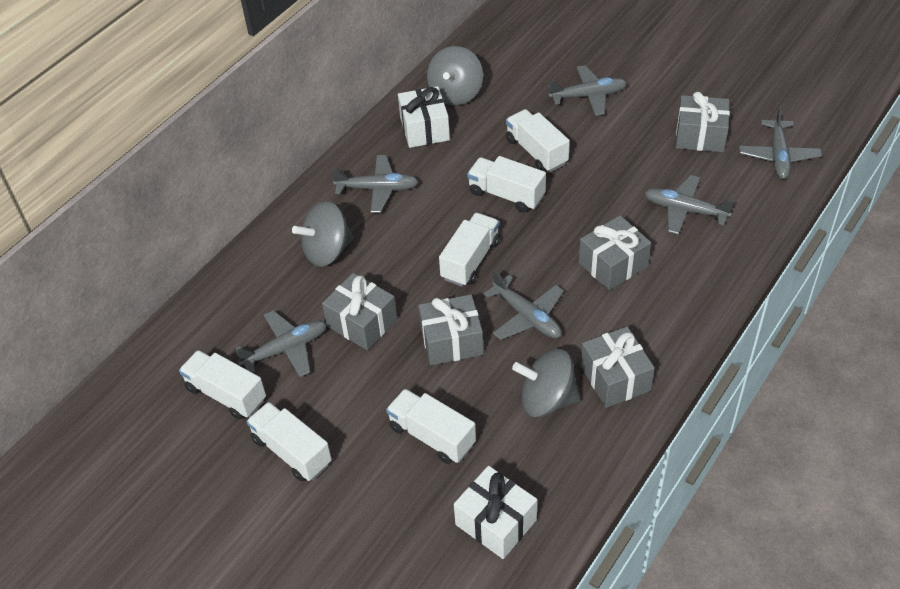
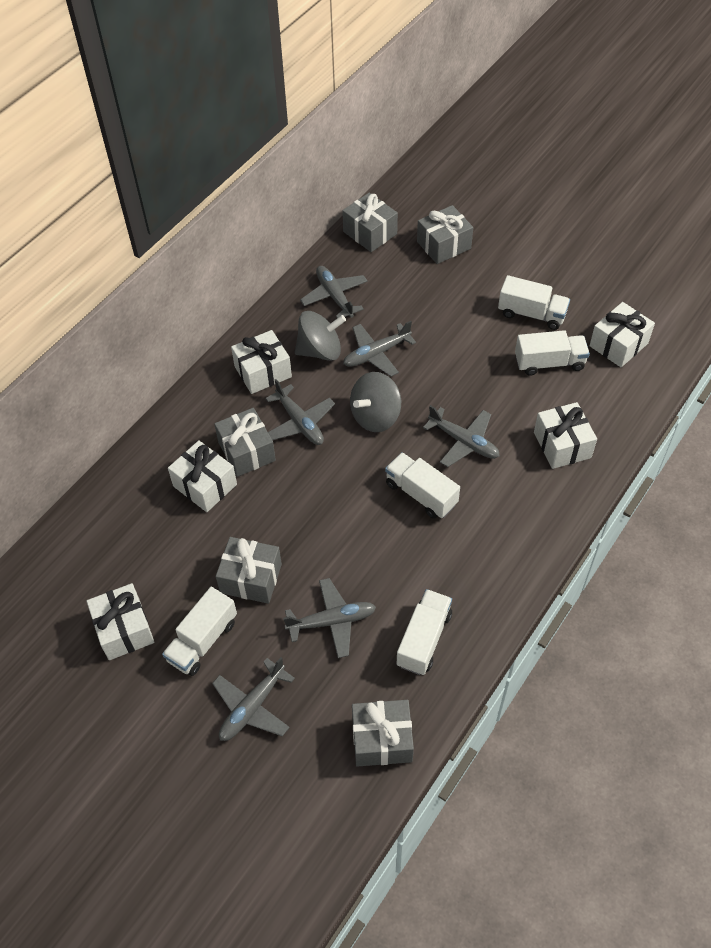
grey spinning top: 3 -> 2
white gift: 2 -> 5
white truck: 6 -> 5

